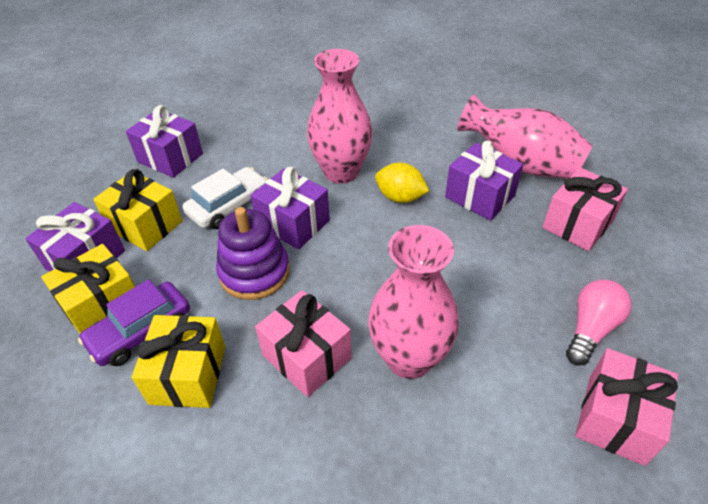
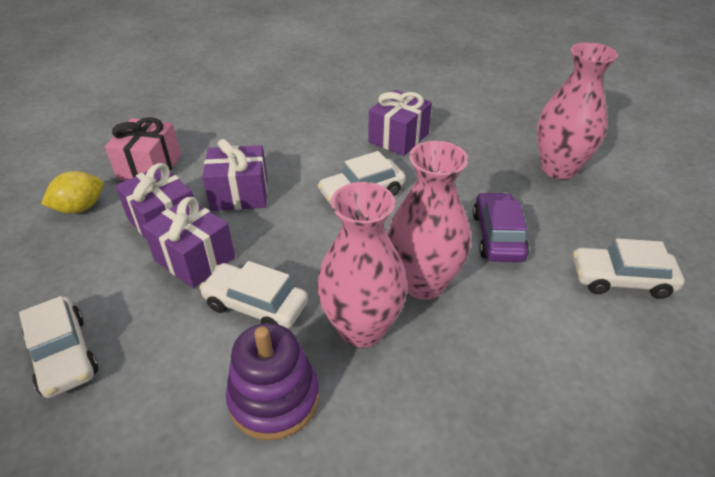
pink gift: 3 -> 1
pink light bulb: 1 -> 0
white car: 1 -> 4
yellow gift: 3 -> 0

